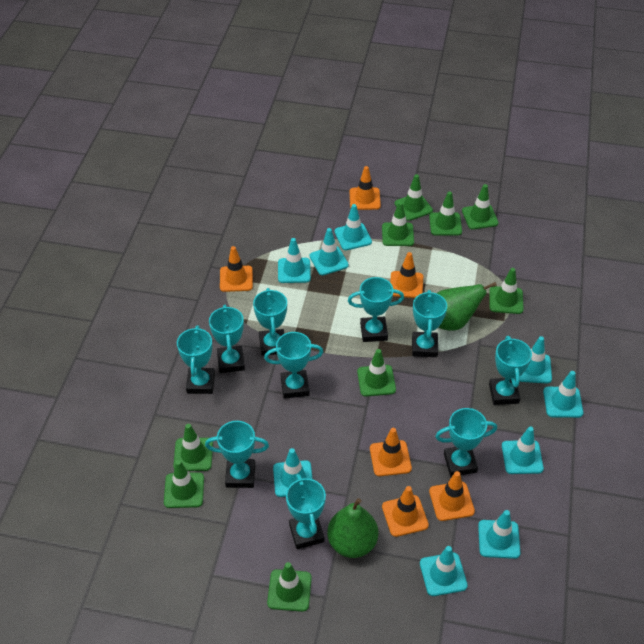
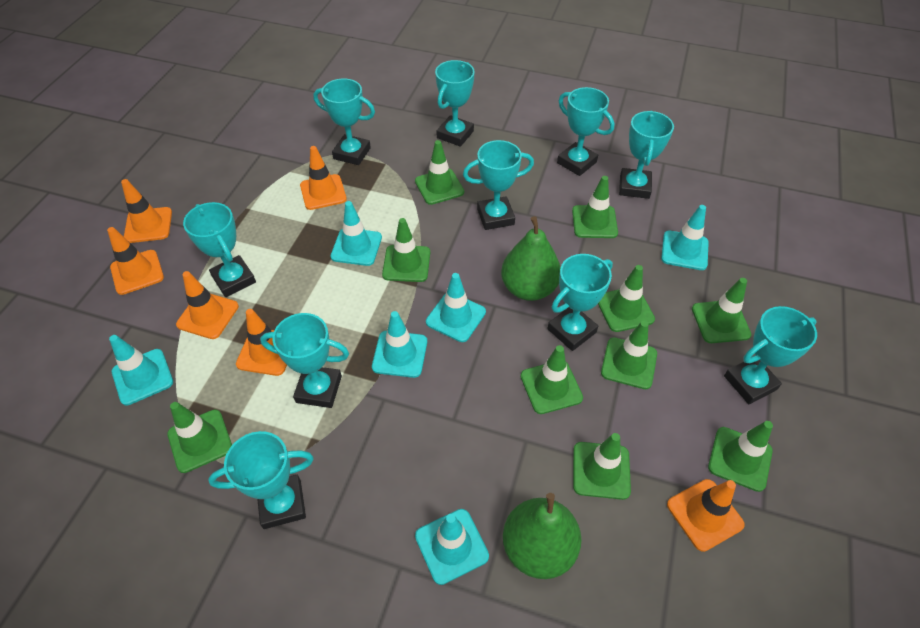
green traffic cone: 9 -> 10
turquoise traffic cone: 9 -> 6

